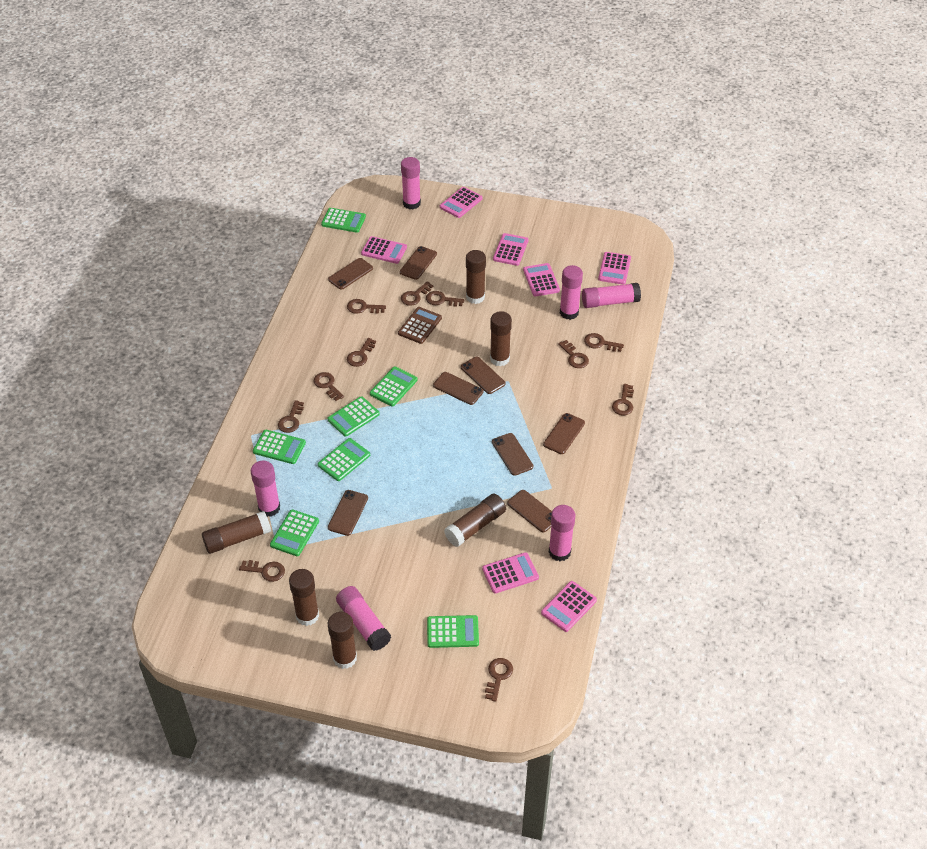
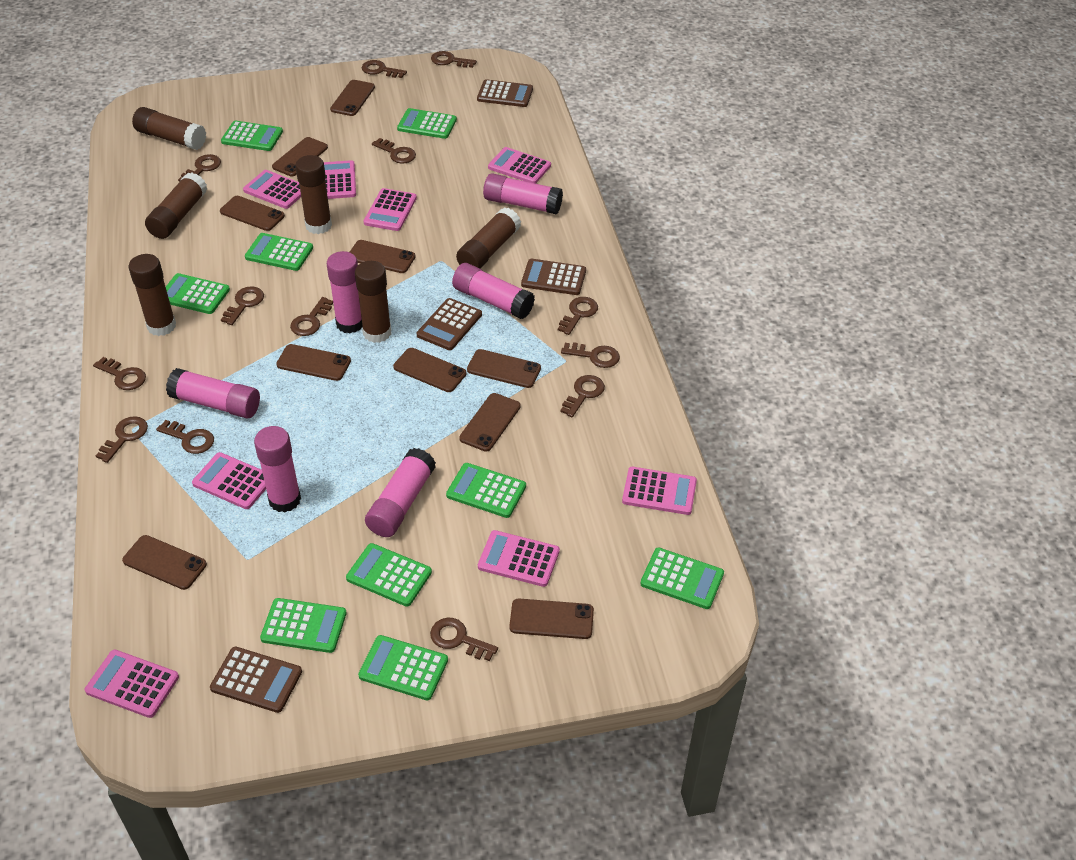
brown calculator: 1 -> 4
brown key: 11 -> 13
brown phone: 8 -> 10
green calculator: 7 -> 9
pink calculator: 7 -> 8

